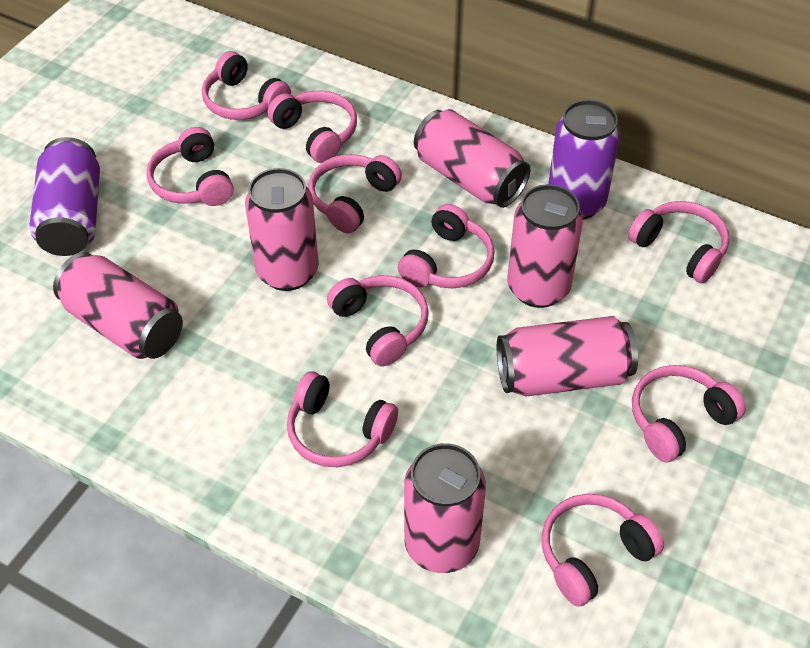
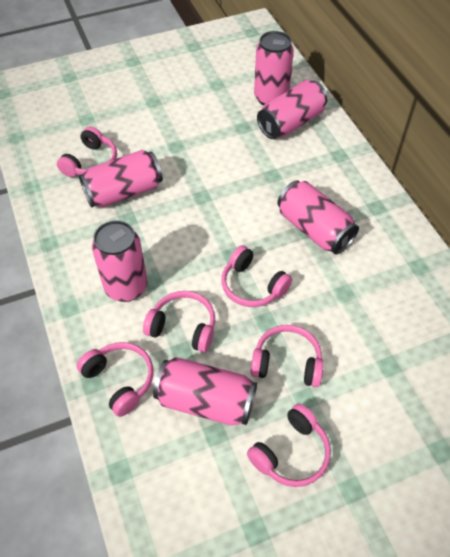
pink headphones: 10 -> 6
purple can: 2 -> 0

